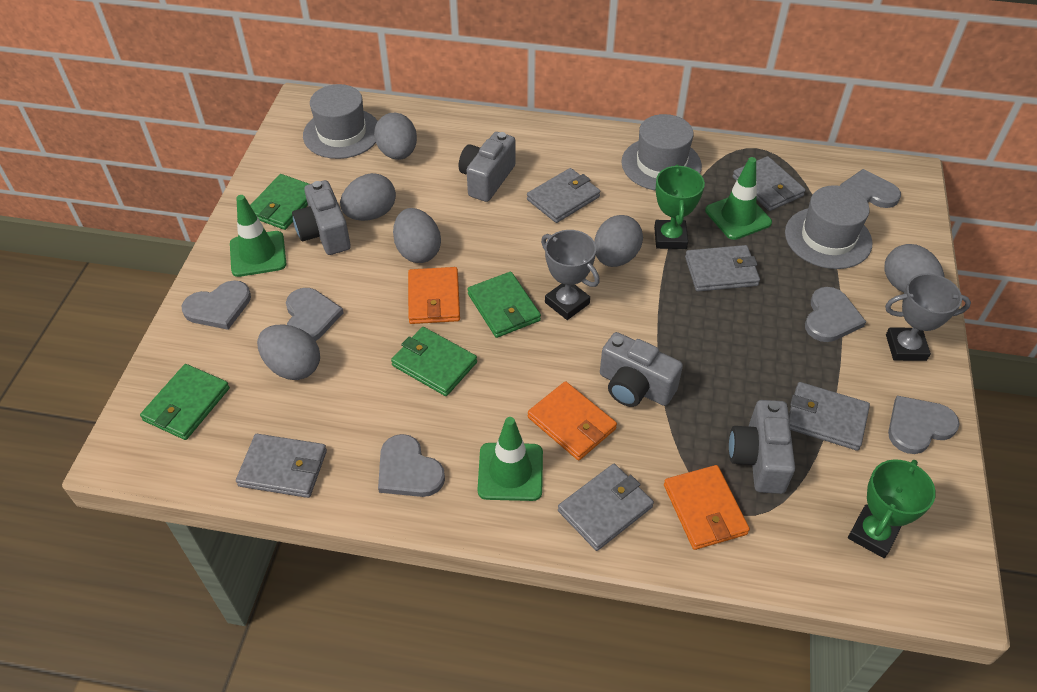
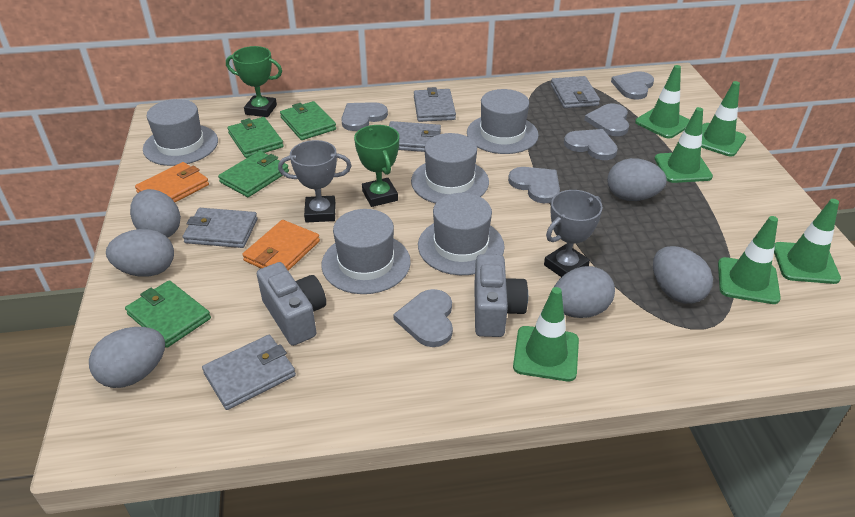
green traffic cone: 3 -> 6
grey camera: 4 -> 2
grey hat: 3 -> 5
grey wallet: 6 -> 5
orange wallet: 3 -> 2

